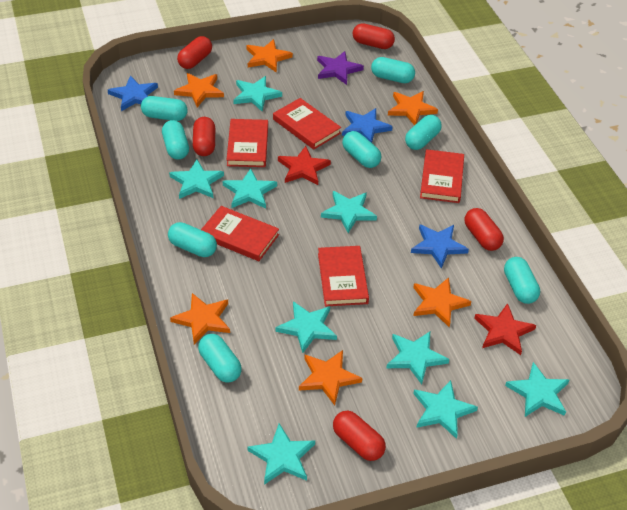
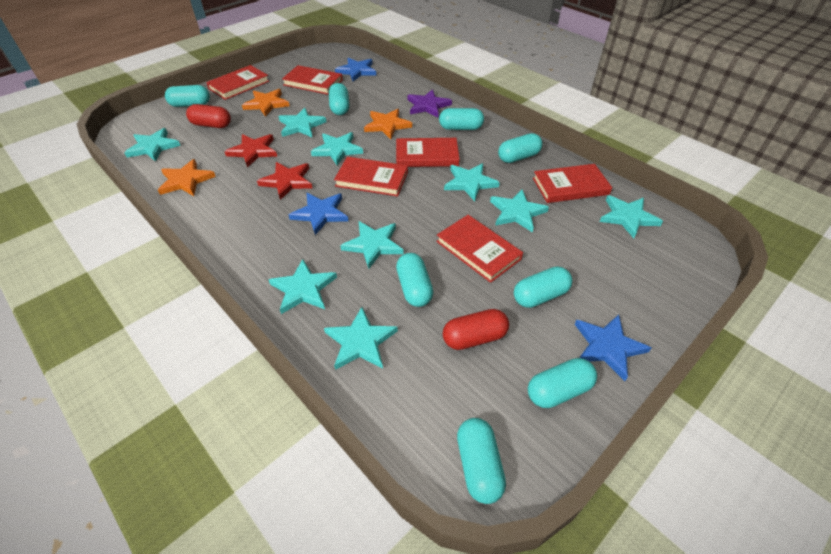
orange star: 6 -> 3
red book: 5 -> 6
red capsule: 5 -> 2

